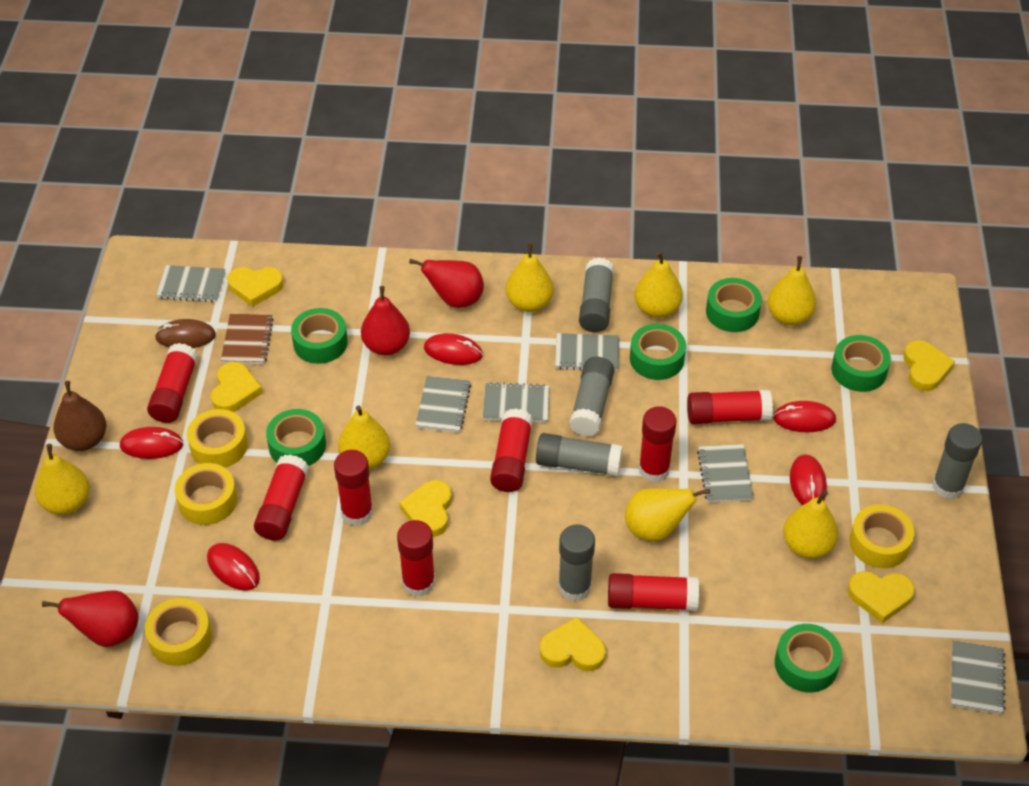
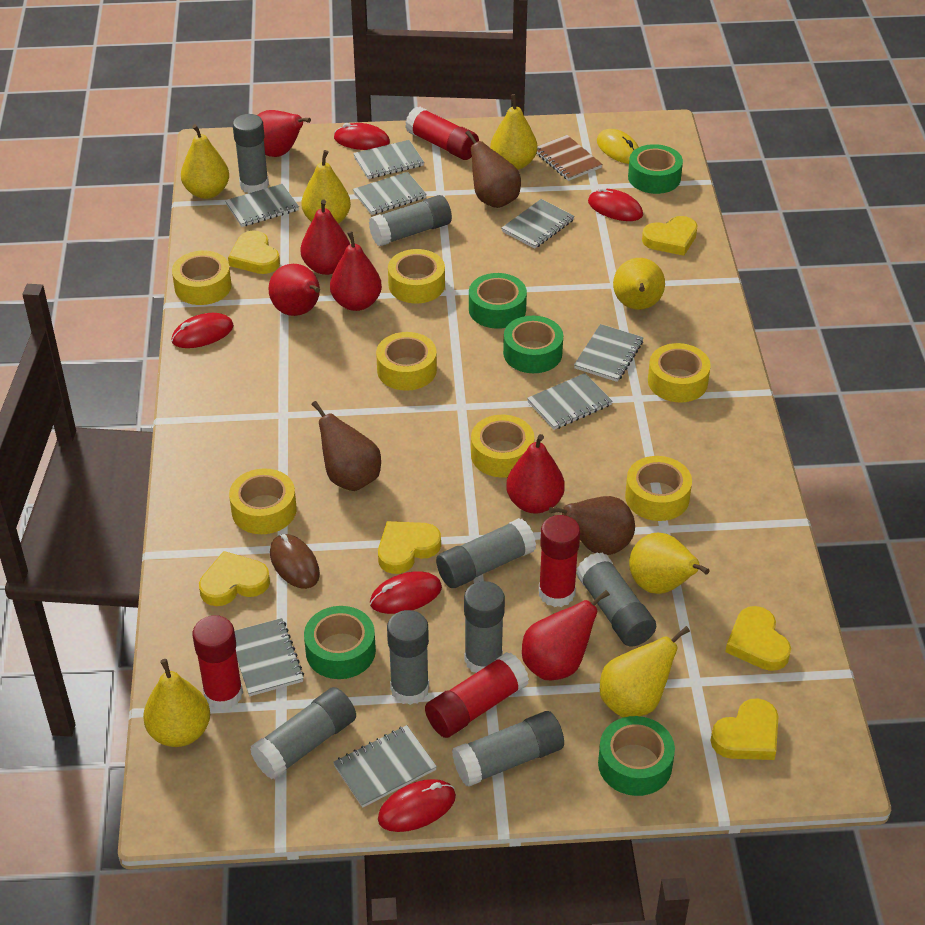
brown pear: 1 -> 3
green tape: 6 -> 5
grey glue stick: 5 -> 8
grey notebook: 6 -> 8
red glue stick: 8 -> 4
red pear: 3 -> 6
yellow mouse: 0 -> 1
yellow tape: 4 -> 7

